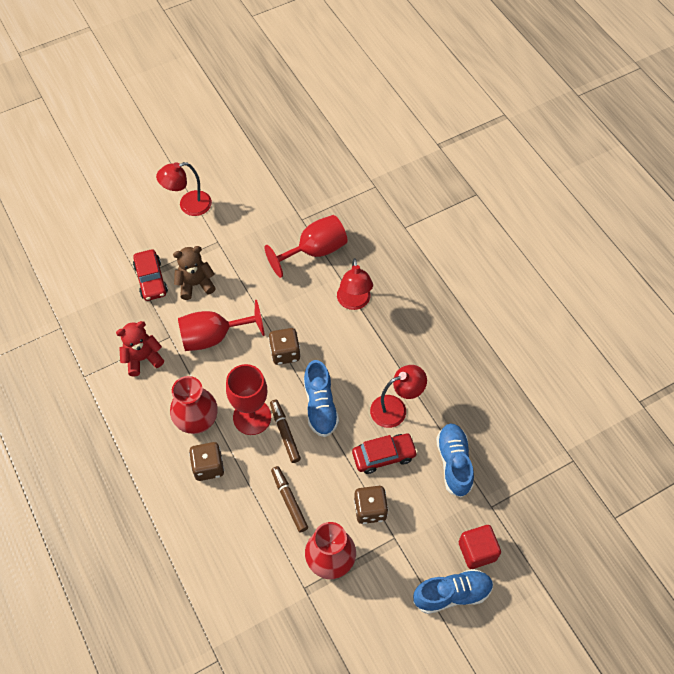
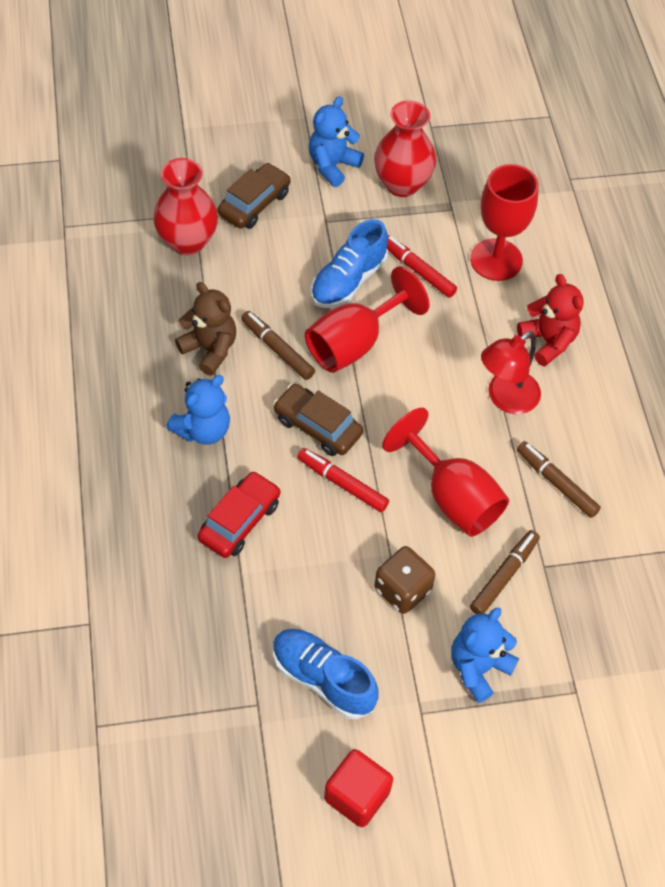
blue shoe: 3 -> 2
blue teddy bear: 0 -> 3
brown car: 0 -> 2
brown dice: 3 -> 1
brown marker: 2 -> 3
red car: 2 -> 1
red lamp: 3 -> 1
red marker: 0 -> 2

